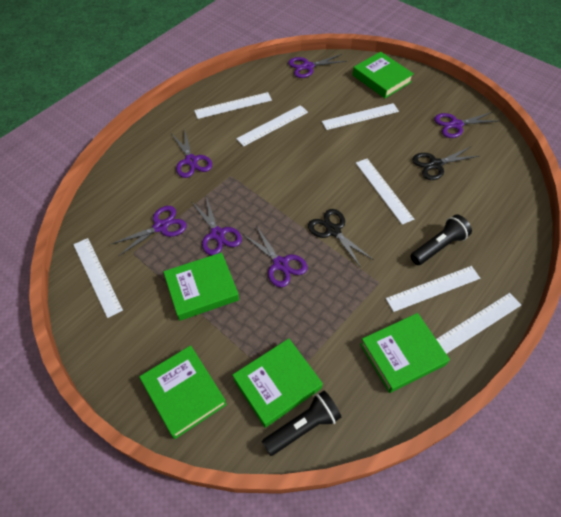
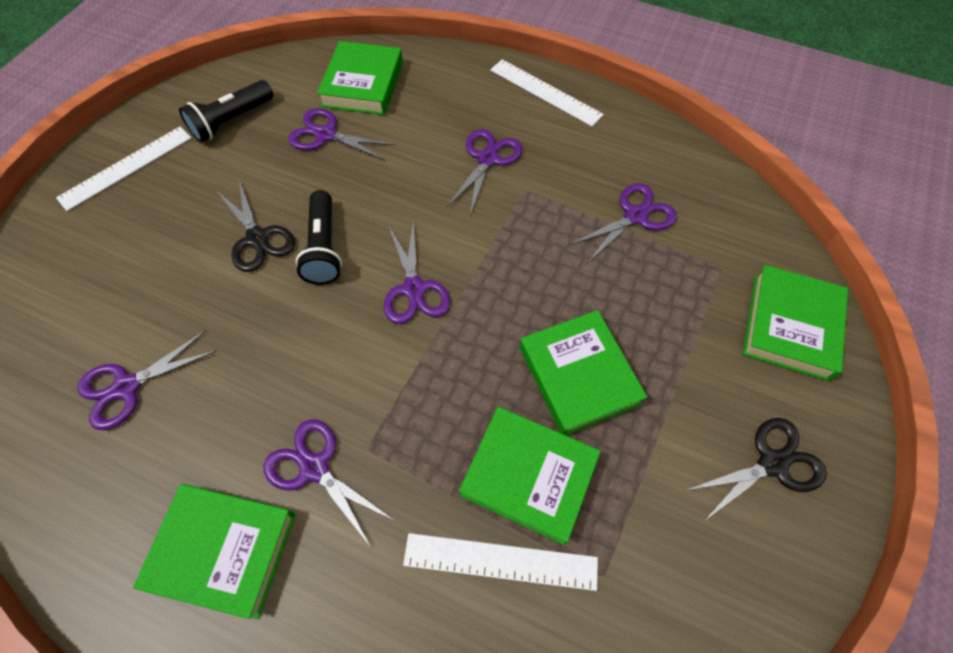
white ruler: 7 -> 3

